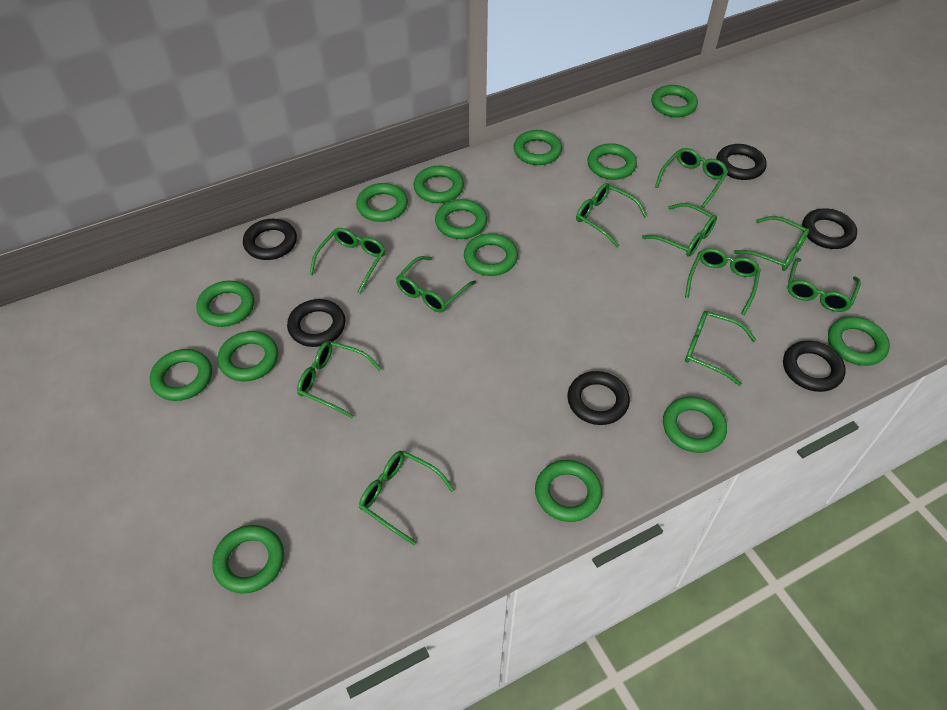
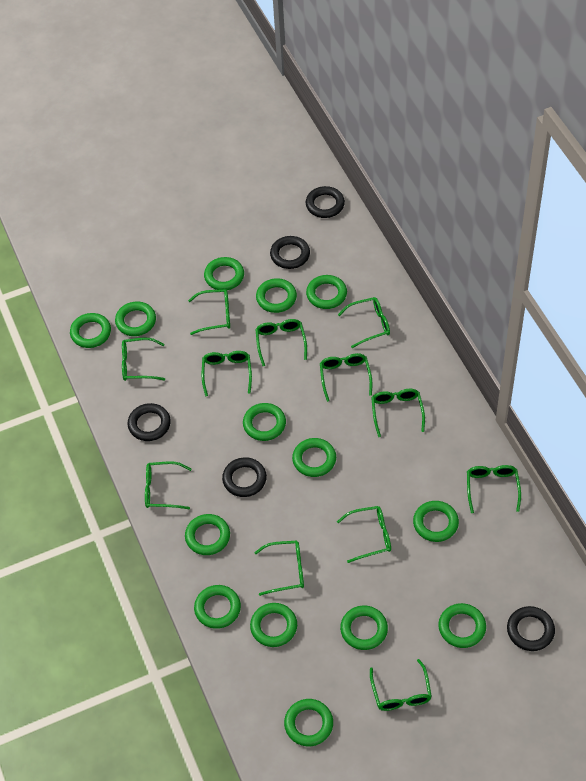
black ring: 6 -> 5
green glasses: 11 -> 12

